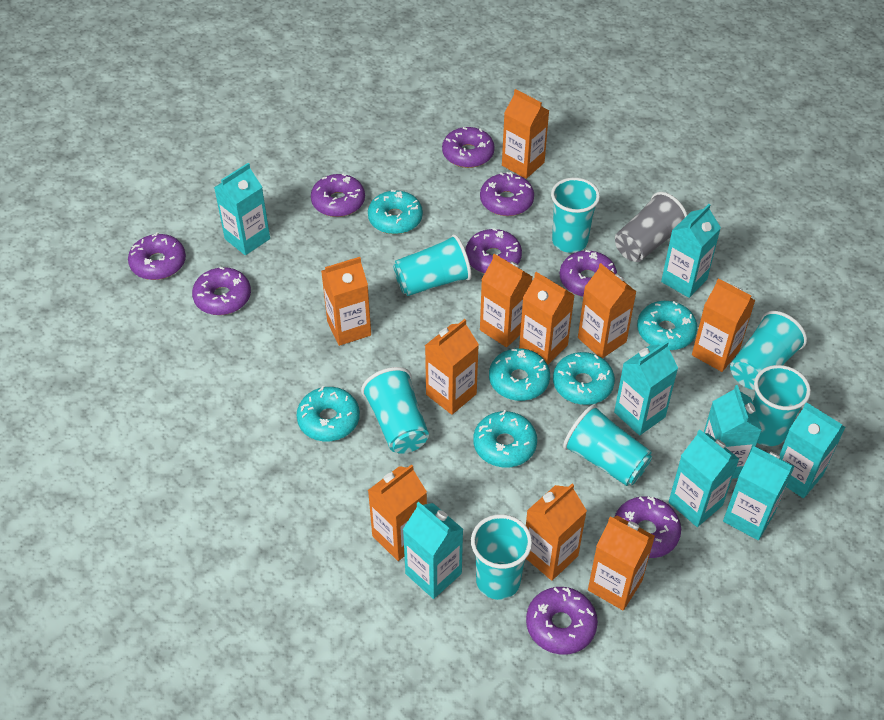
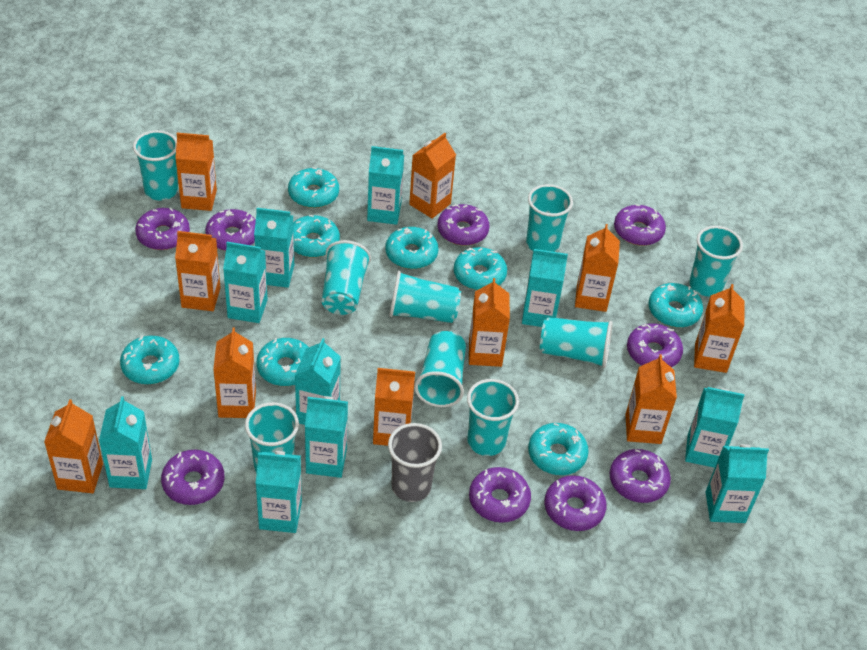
turquoise carton: 8 -> 10
turquoise cup: 7 -> 9
turquoise donut: 6 -> 8

